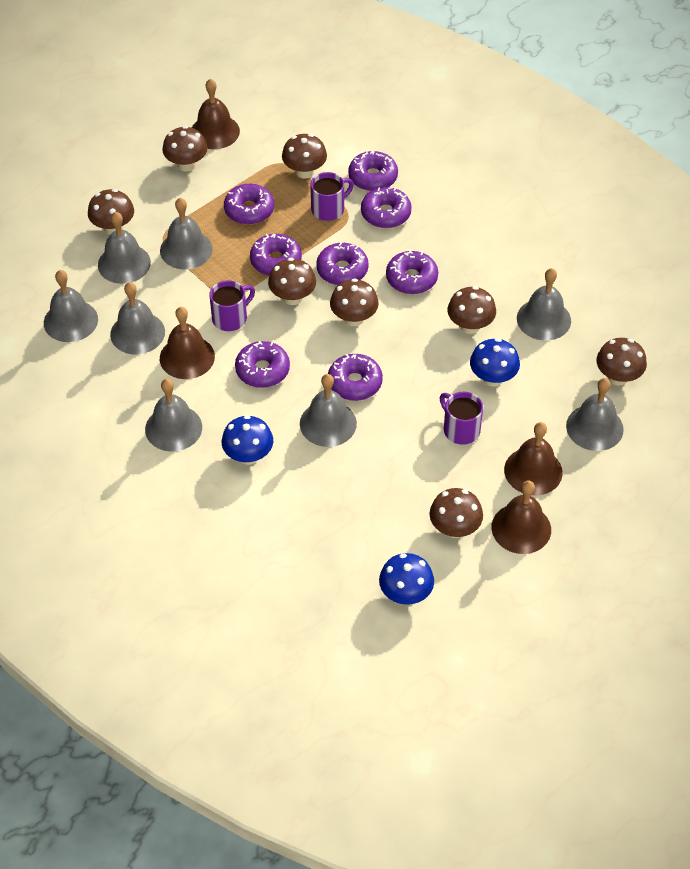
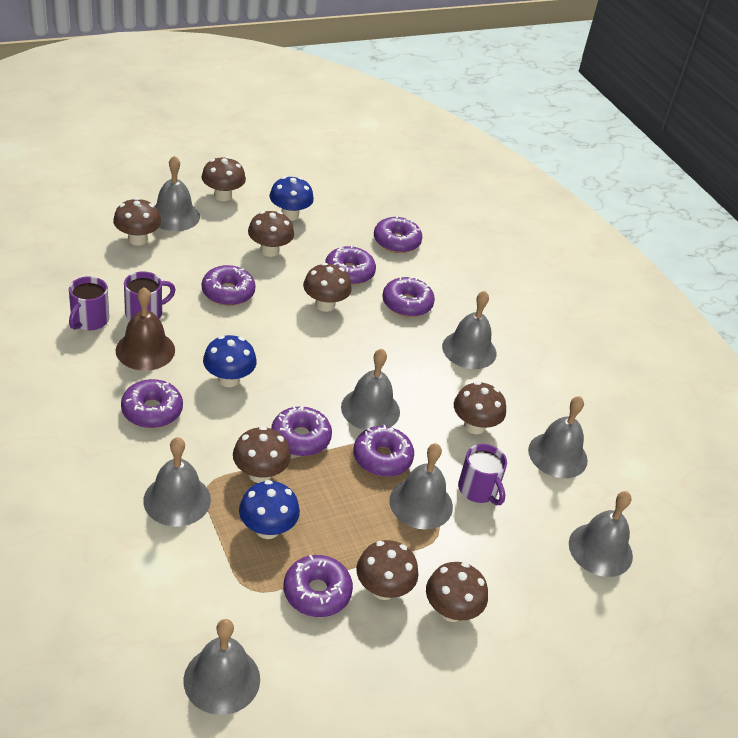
brown bell: 4 -> 1

